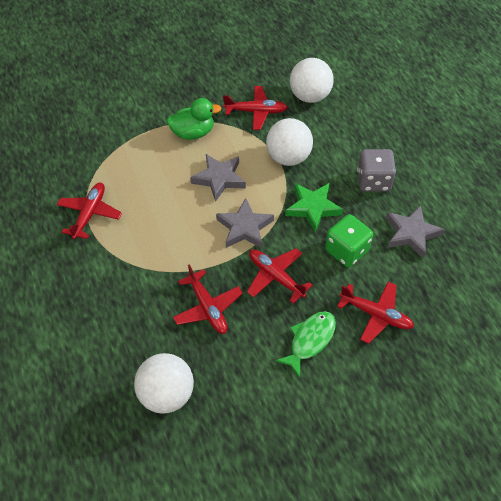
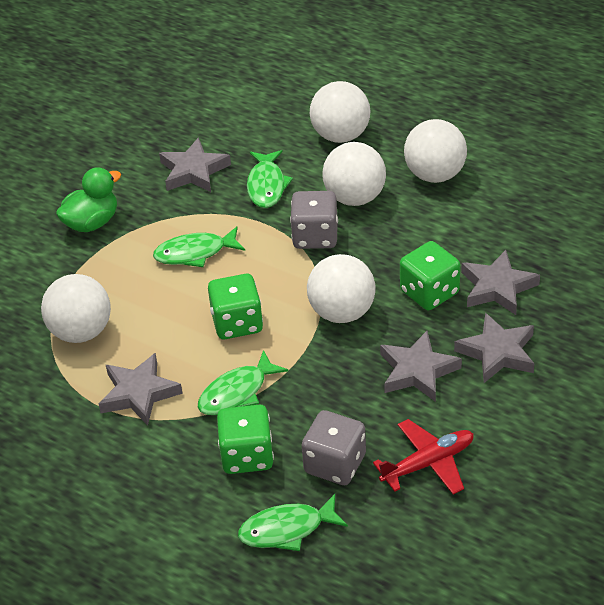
green dice: 1 -> 3
green fish: 1 -> 4
green star: 1 -> 0
grey dice: 1 -> 2
grey star: 3 -> 5
red plane: 5 -> 1
white ball: 3 -> 5

